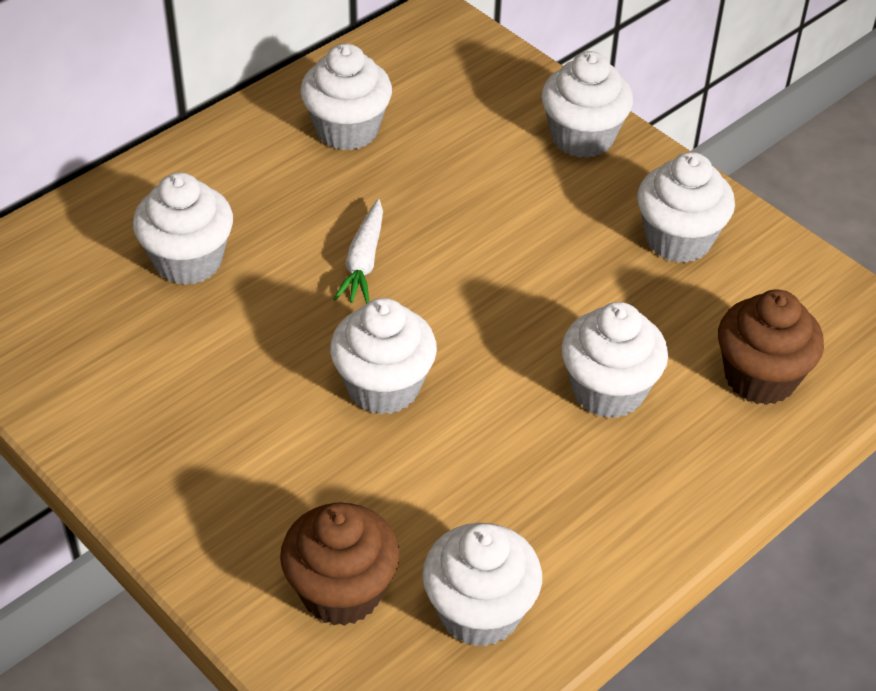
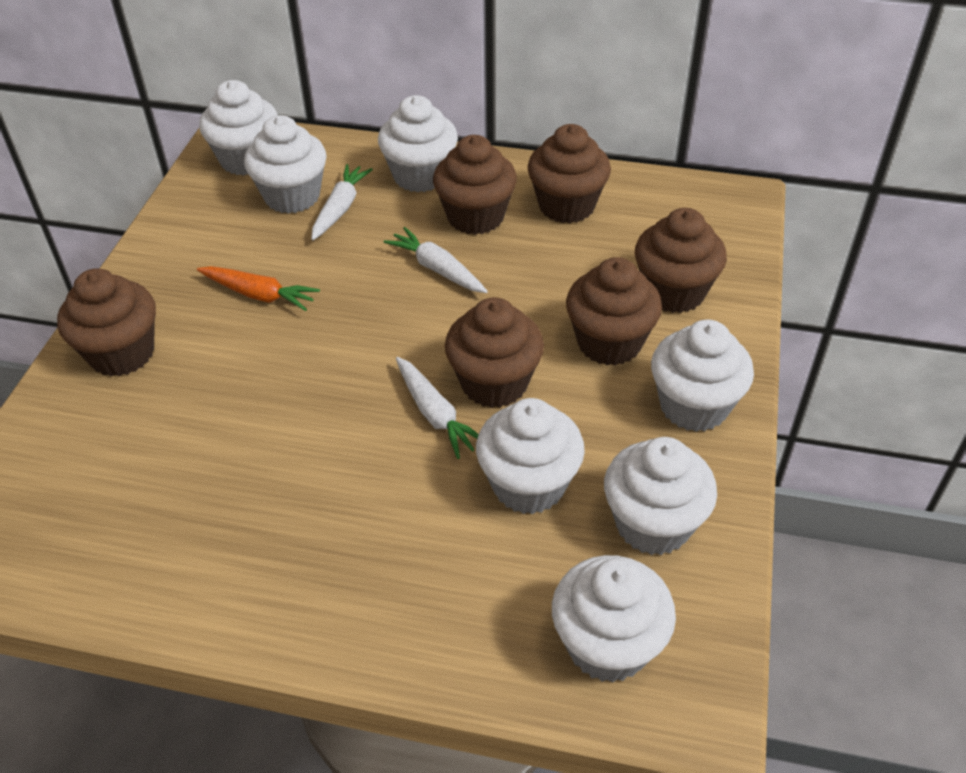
brown cupcake: 2 -> 6
orange carrot: 0 -> 1
white carrot: 1 -> 3

